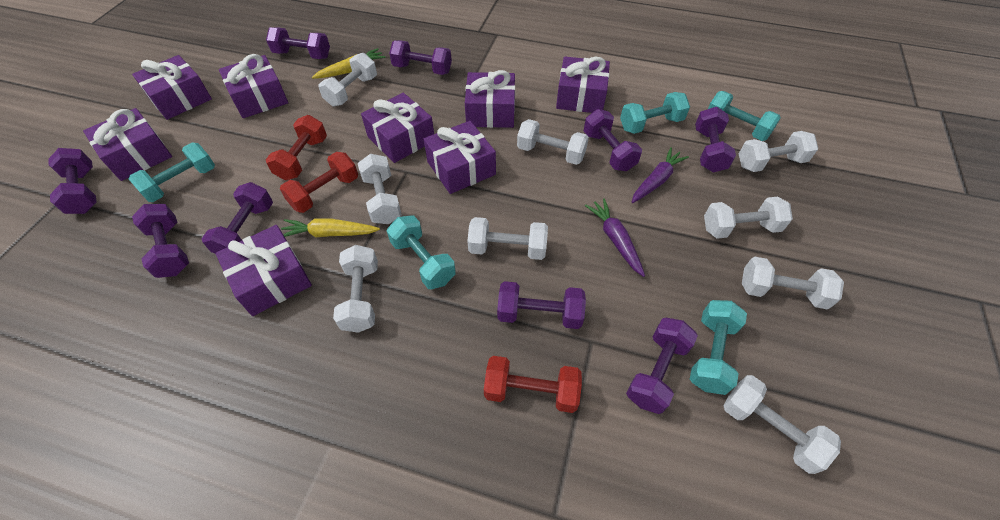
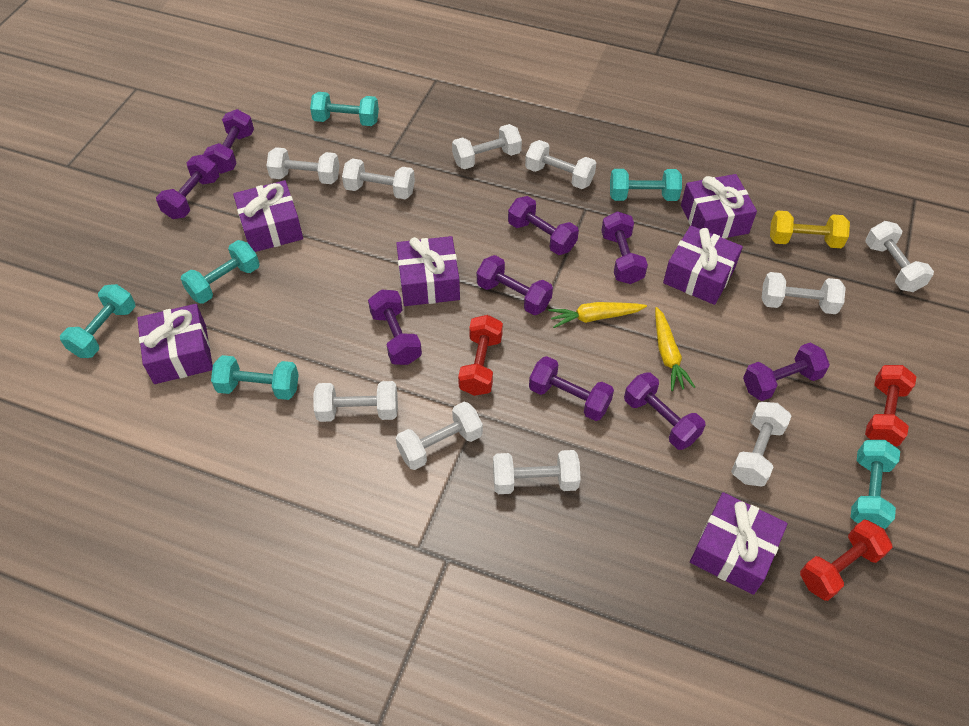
purple carrot: 2 -> 0
purple gift: 8 -> 6
turquoise dumbbell: 5 -> 6
white dumbbell: 9 -> 10
yellow dumbbell: 0 -> 1

